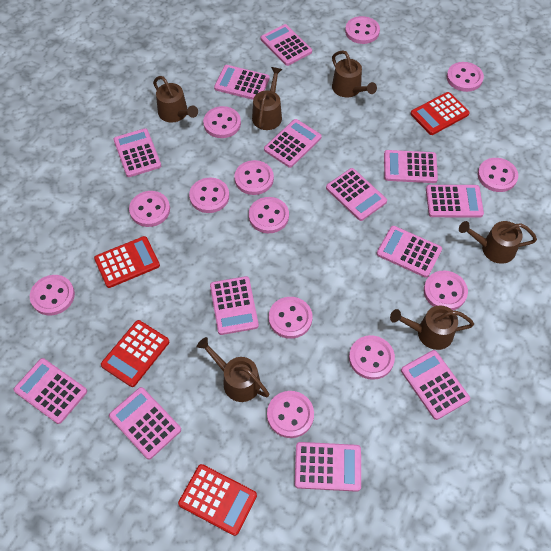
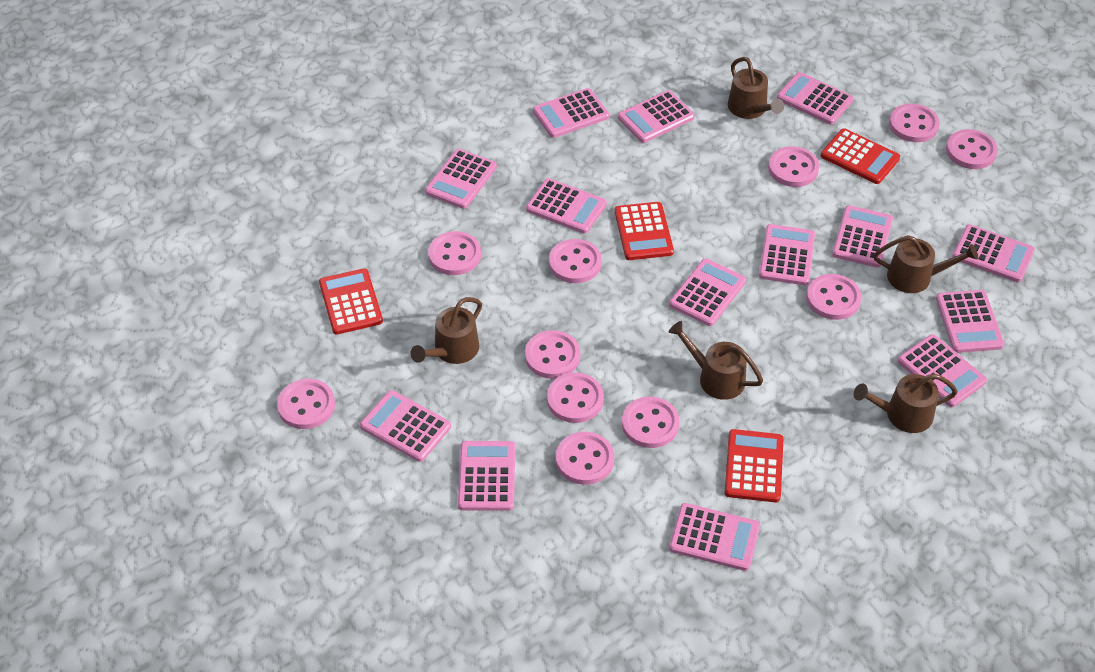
brown watering can: 6 -> 5
pink button: 13 -> 11
pink calculator: 13 -> 14

